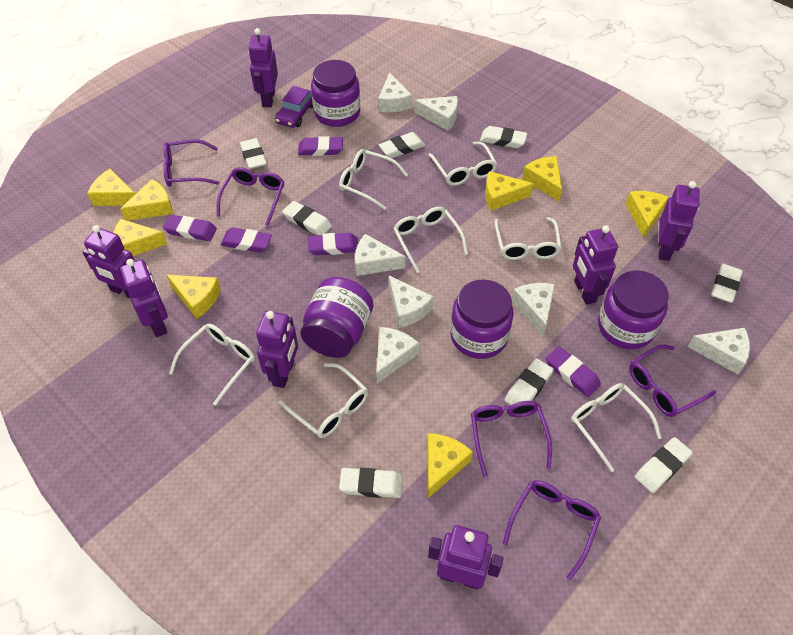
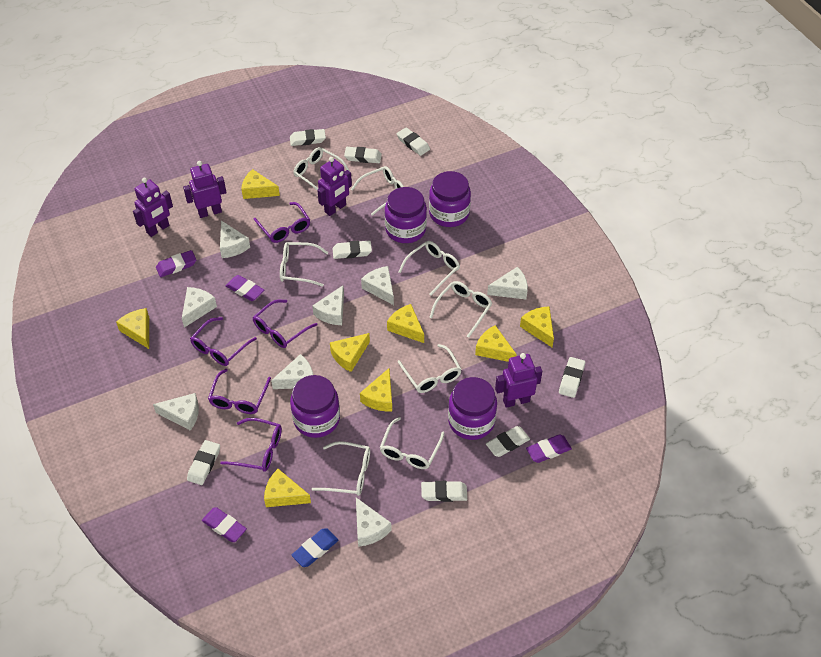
blue eraser: 0 -> 1
purple car: 1 -> 0
purple eraser: 5 -> 4
purple robot: 7 -> 4
white cheese: 7 -> 8
white glasses: 7 -> 8

